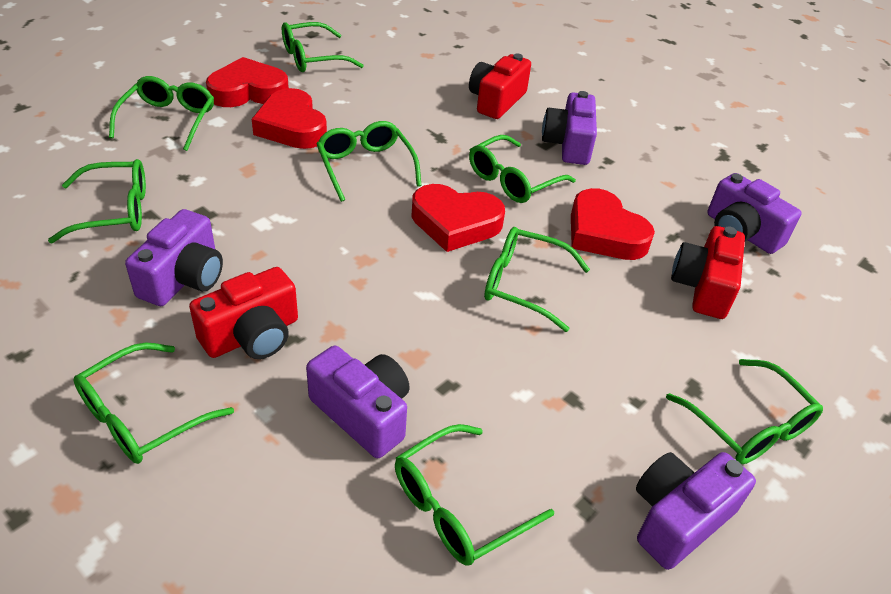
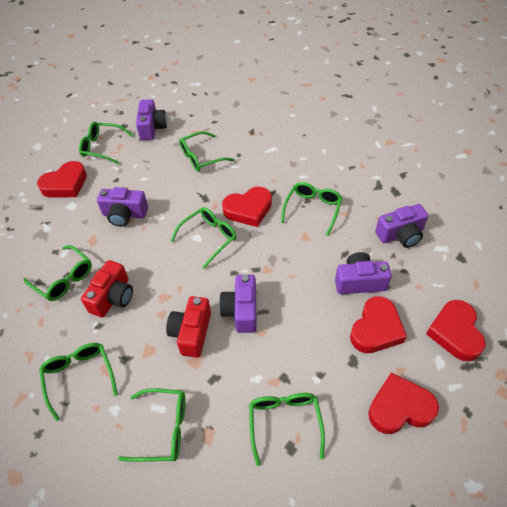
green glasses: 9 -> 8
red camera: 3 -> 2
red heart: 4 -> 5

